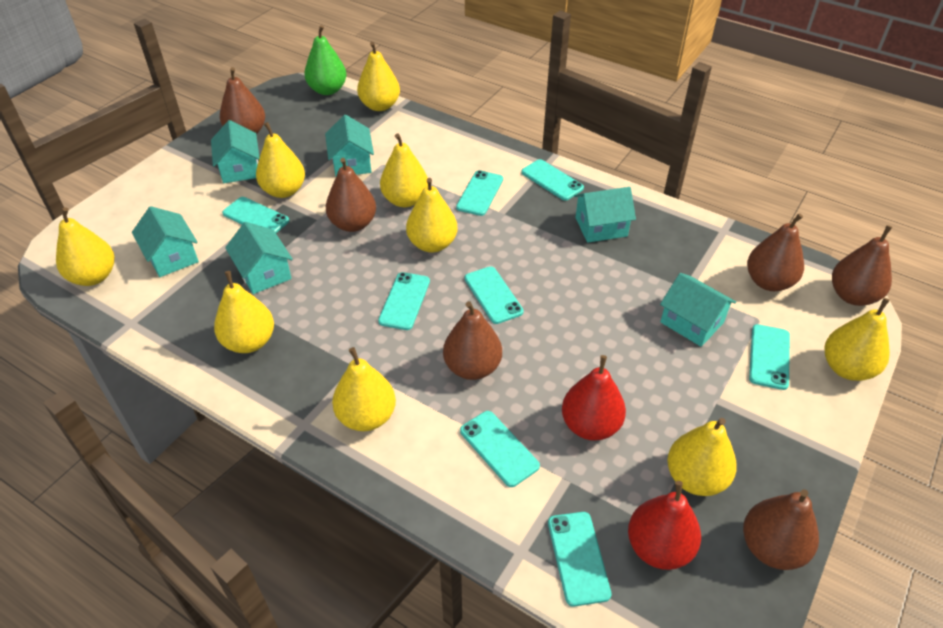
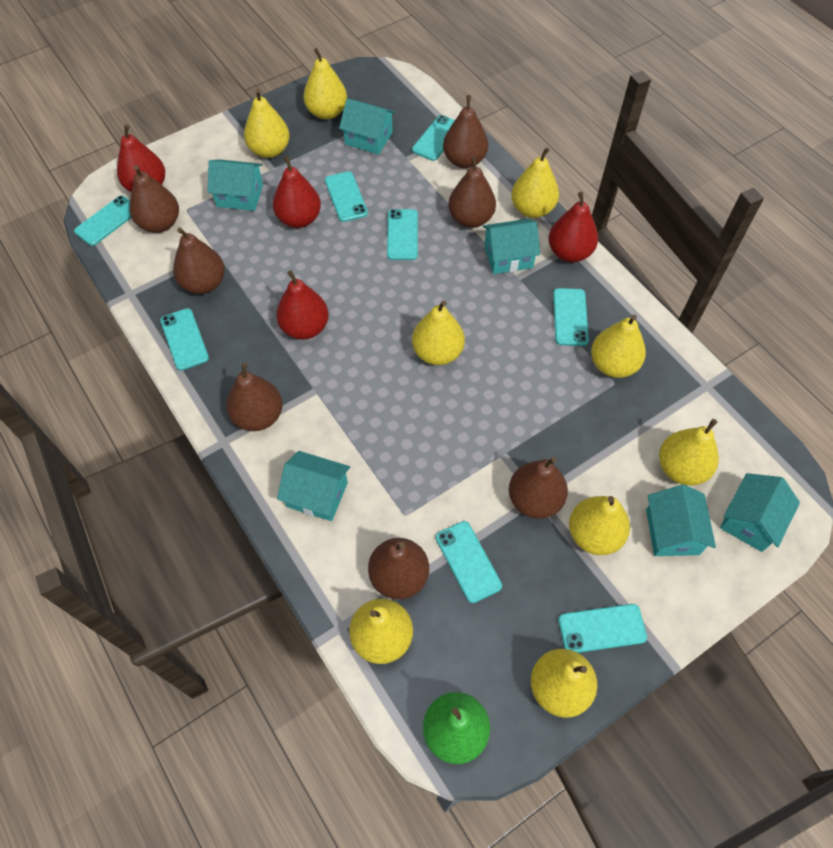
brown pear: 6 -> 7
red pear: 2 -> 4

